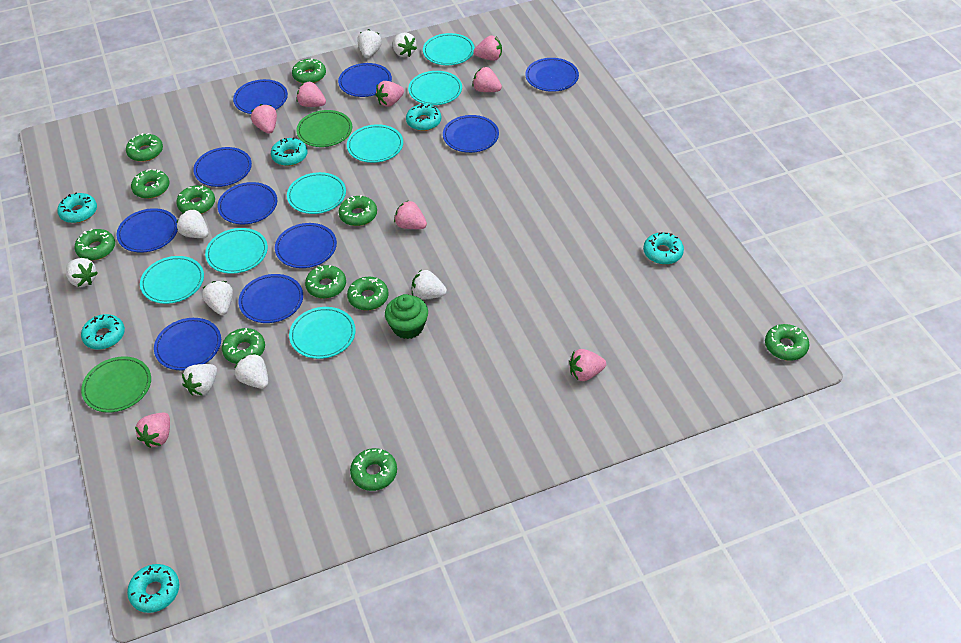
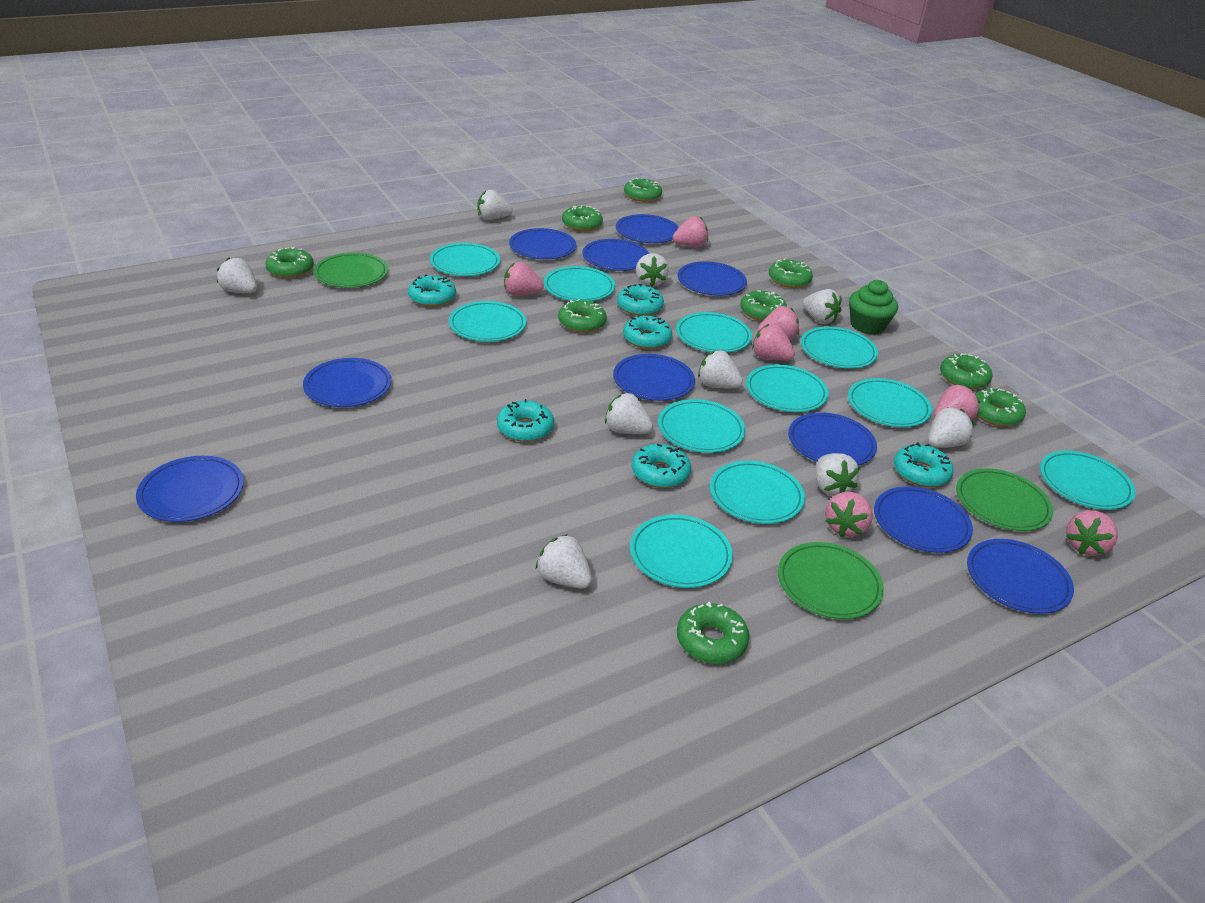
green donut: 11 -> 9
green plate: 2 -> 3
pink strawberry: 8 -> 7
turquoise plate: 7 -> 11
white strawberry: 8 -> 9

